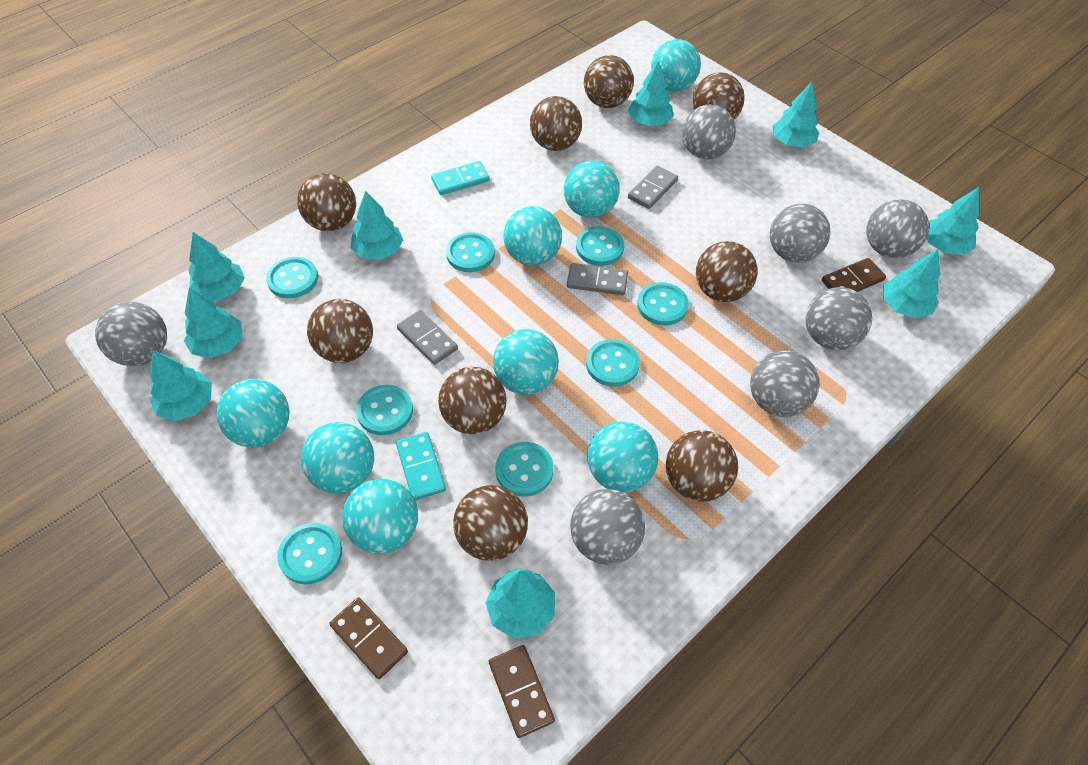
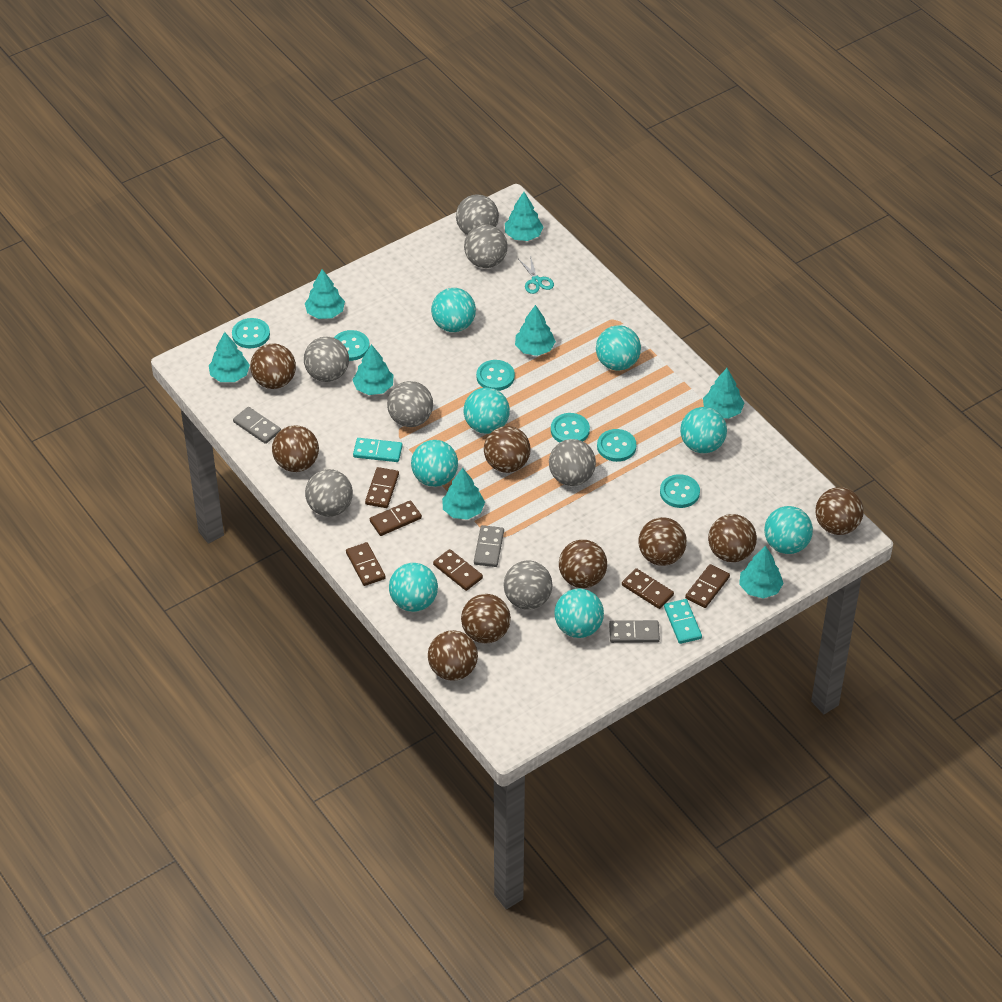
brown domino: 3 -> 6
turquoise button: 8 -> 6
turquoise scissors: 0 -> 1
turquoise tree: 9 -> 8

